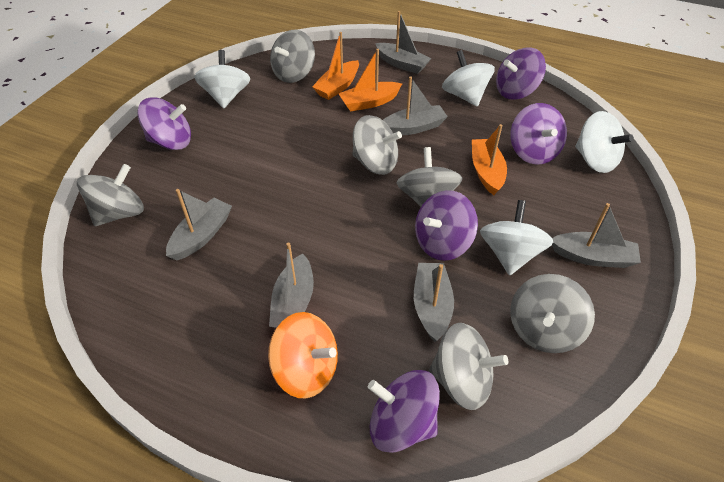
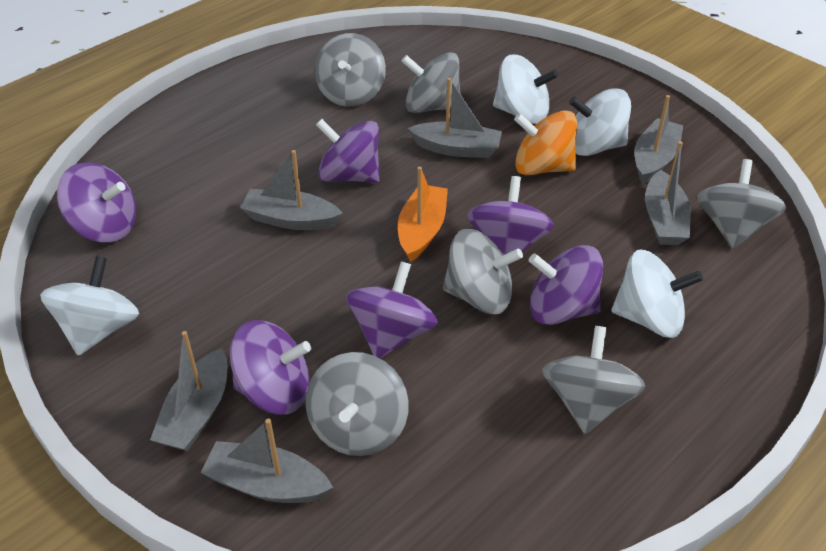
orange boat: 3 -> 1
purple spinning top: 5 -> 6

